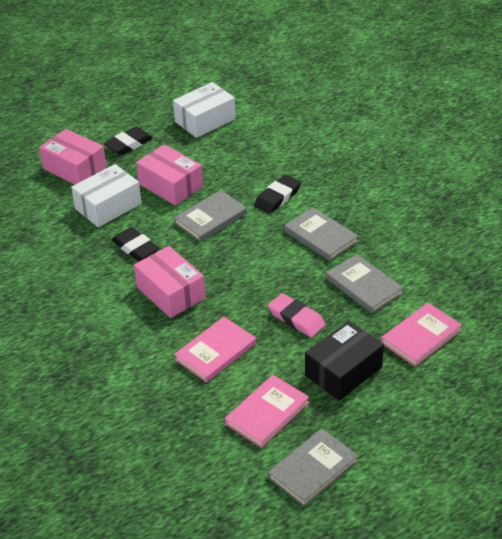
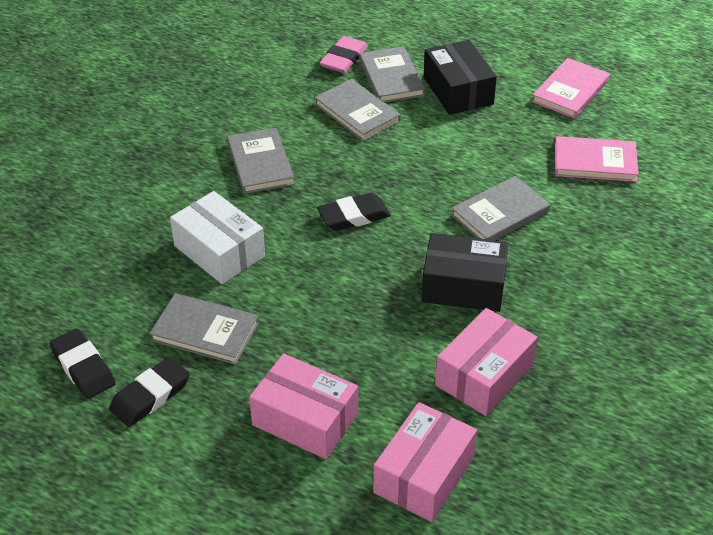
black box: 1 -> 2
grey book: 4 -> 5
pink book: 3 -> 2
white box: 2 -> 1

